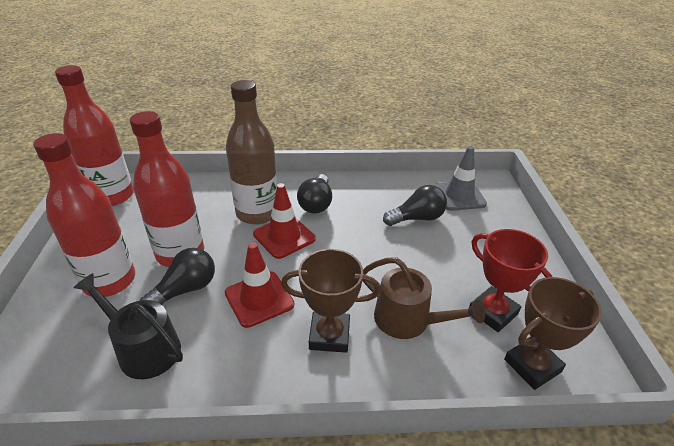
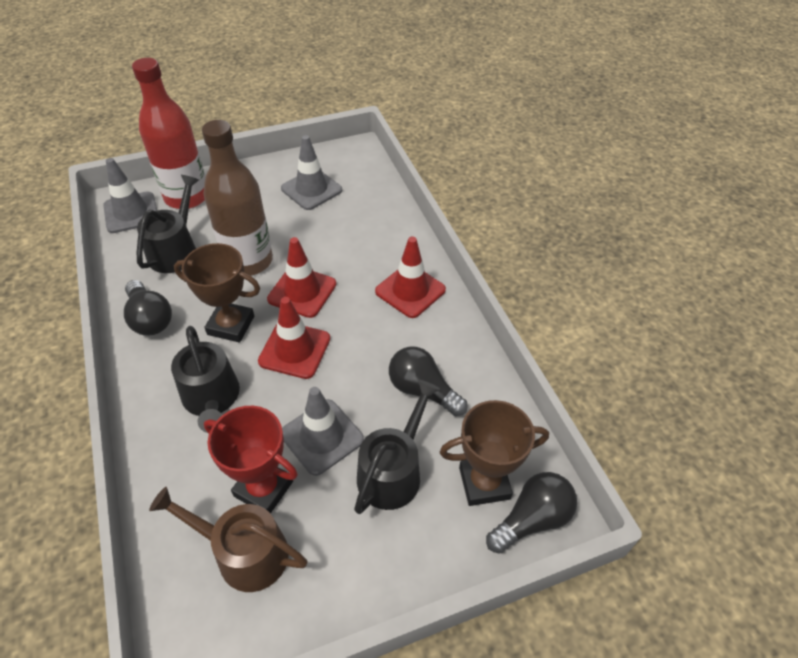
black watering can: 1 -> 3
grey traffic cone: 1 -> 3
red bottle: 3 -> 1
red traffic cone: 2 -> 3

